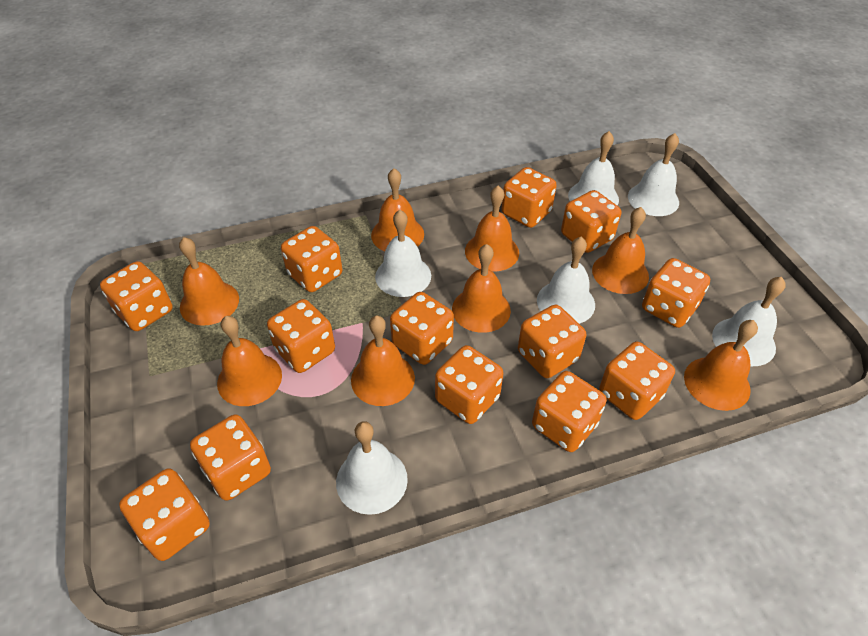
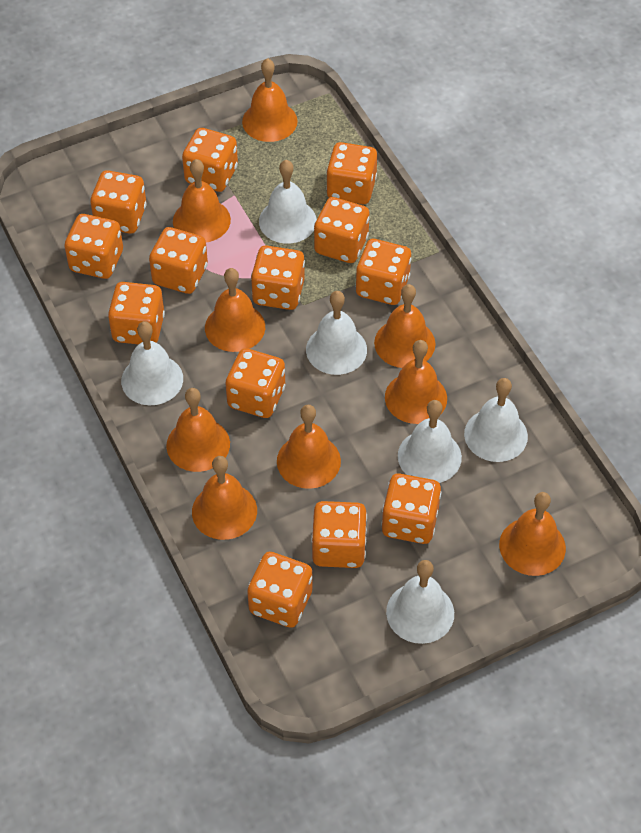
orange bell: 8 -> 9

